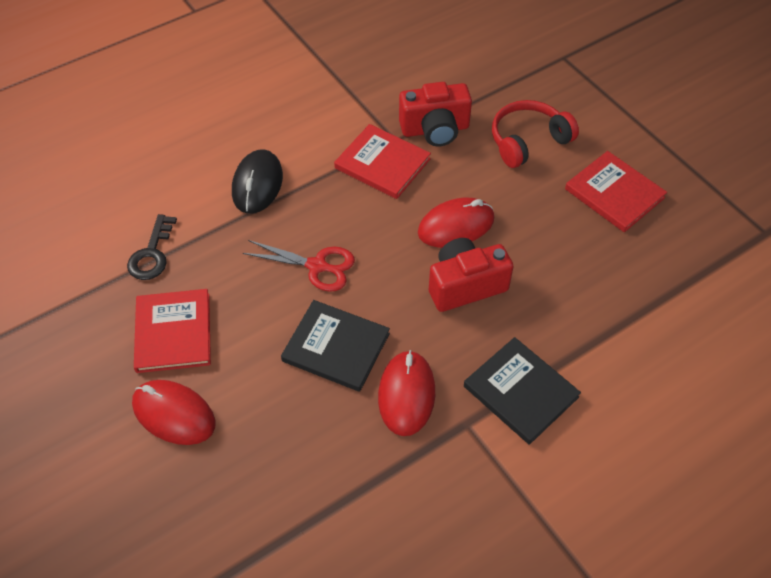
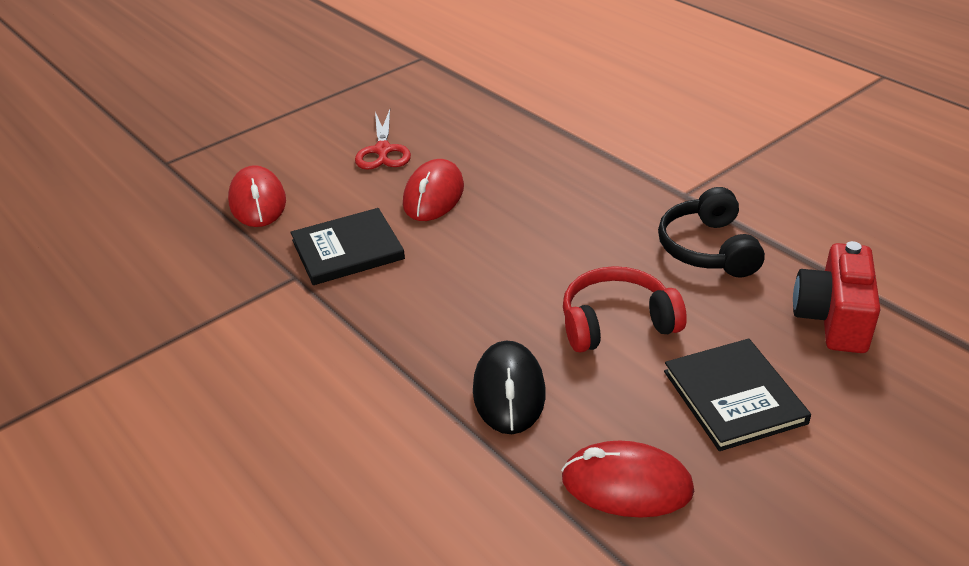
black headphones: 0 -> 1
black key: 1 -> 0
red book: 3 -> 0
red camera: 2 -> 1

